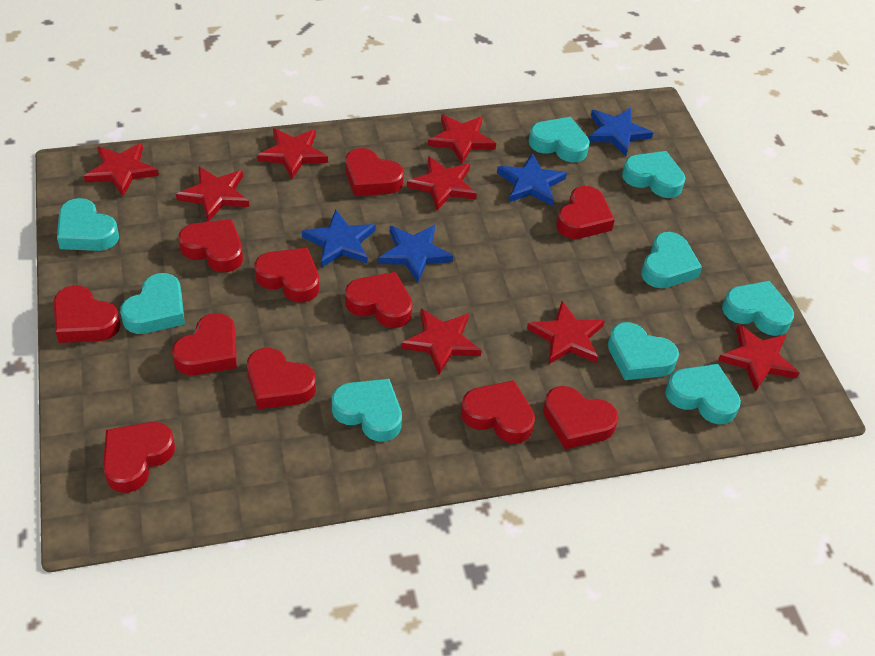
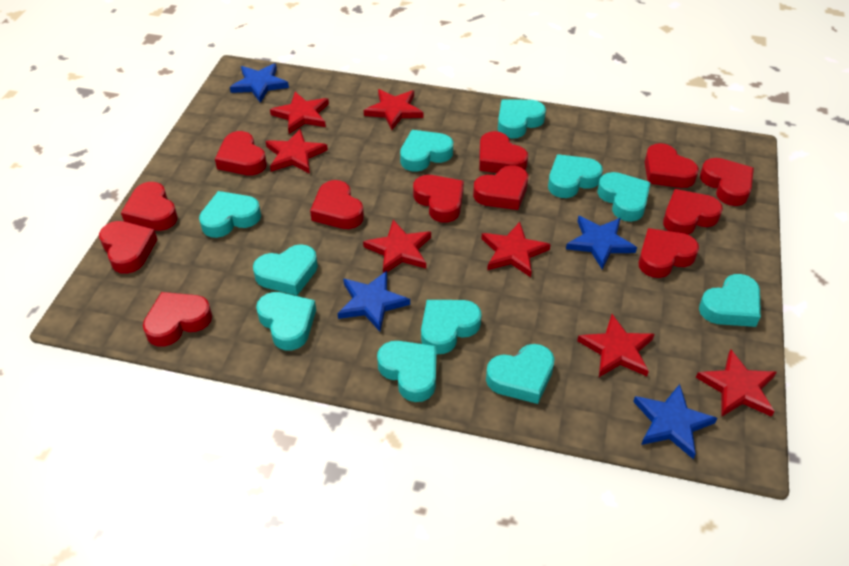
red heart: 11 -> 12
red star: 8 -> 7
turquoise heart: 9 -> 11

